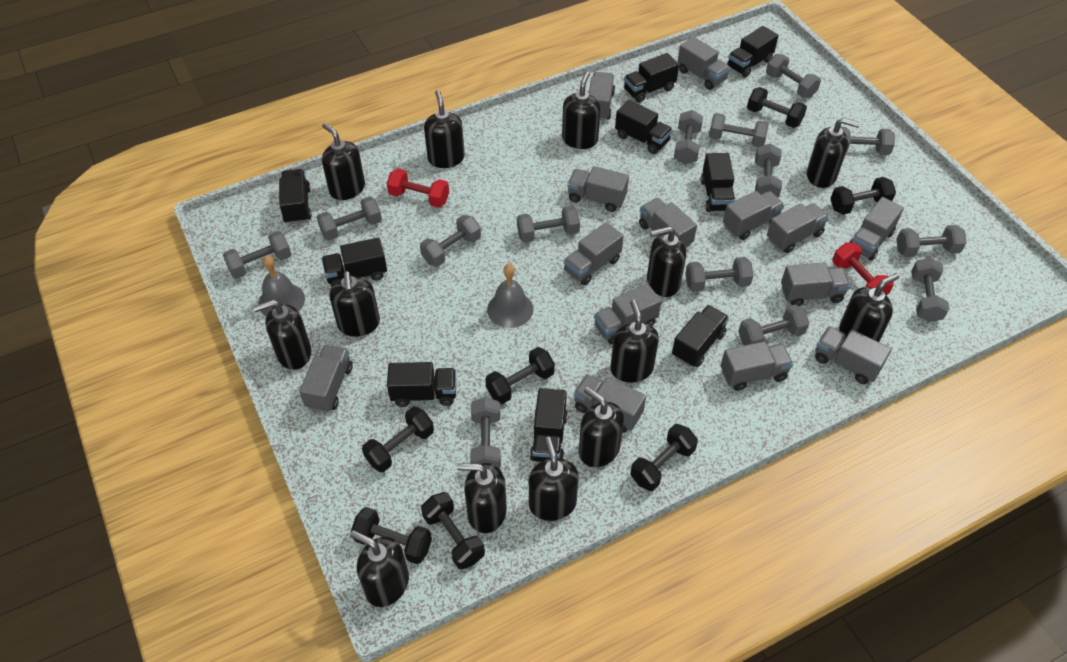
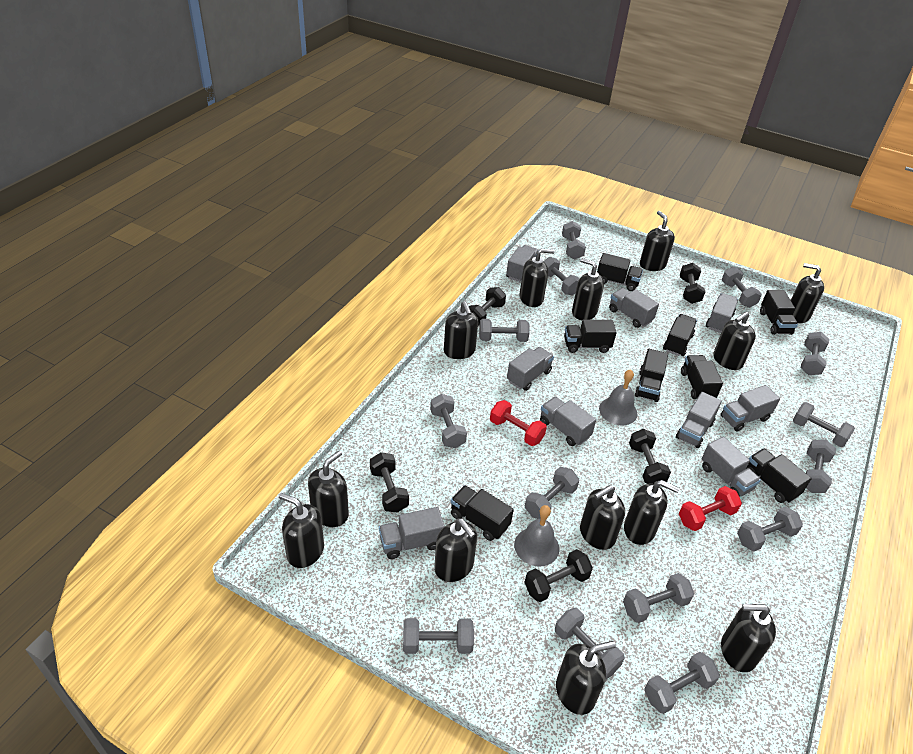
black dumbbell: 7 -> 5
black truck: 9 -> 8
grey truck: 14 -> 9

